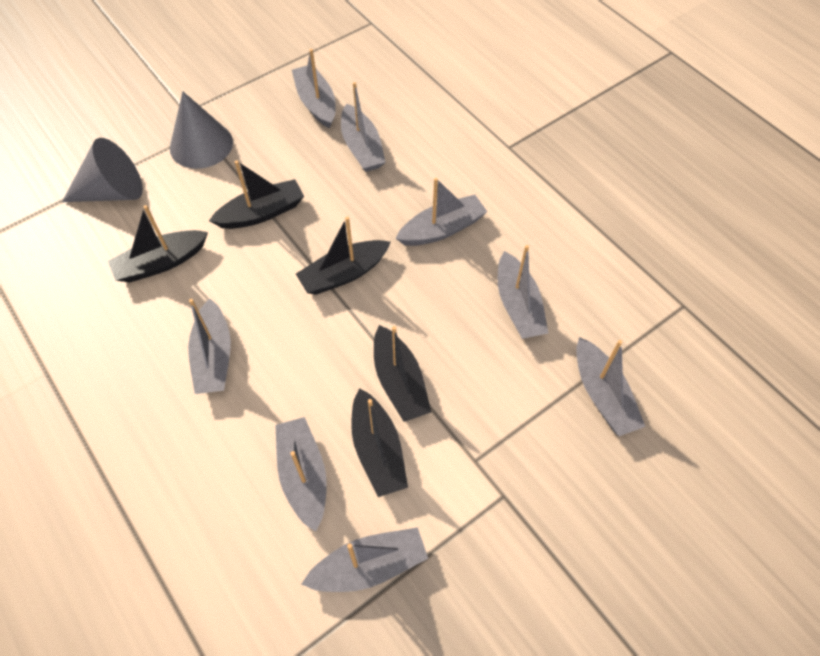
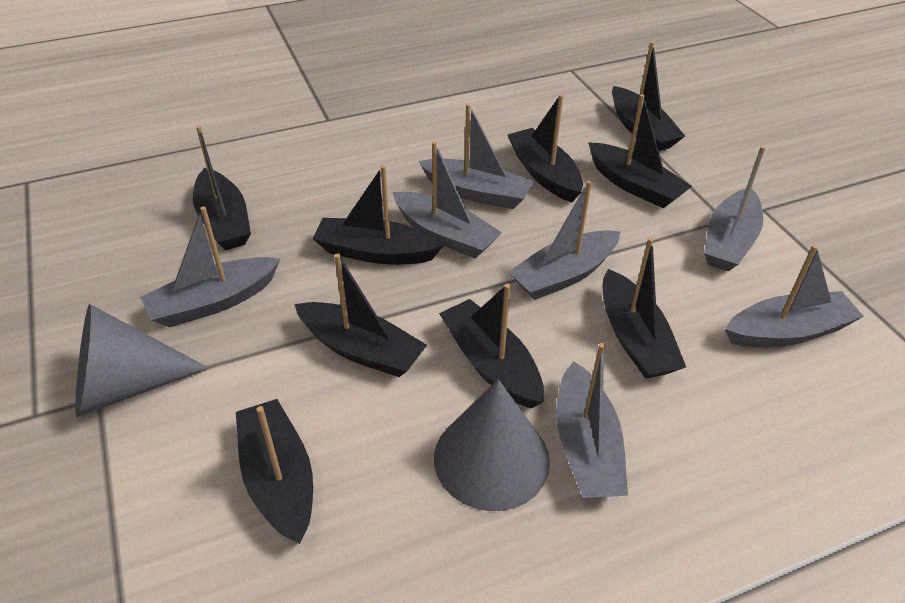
black boat: 5 -> 9
grey boat: 8 -> 7

